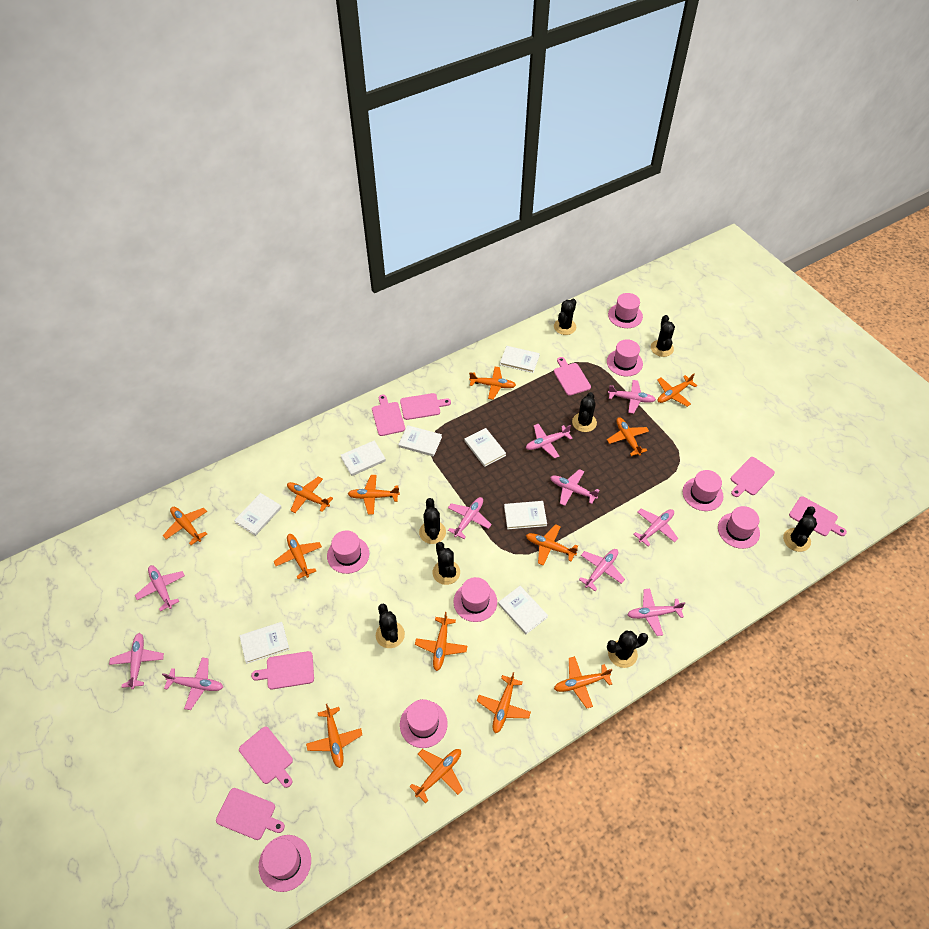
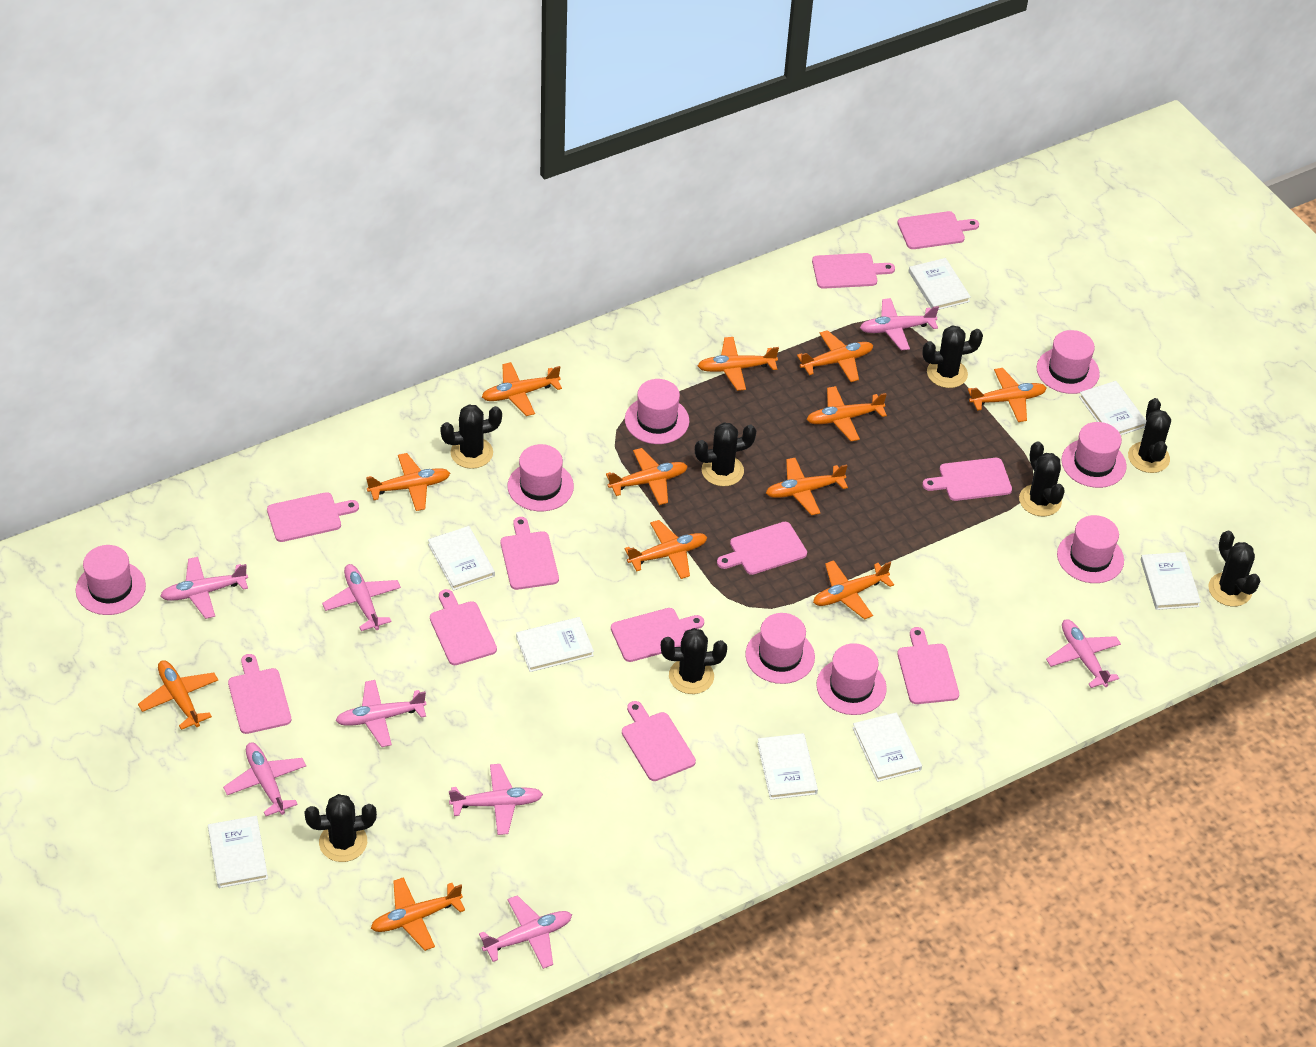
orange plane: 13 -> 12
pink cutting board: 8 -> 11
pink plane: 10 -> 8

